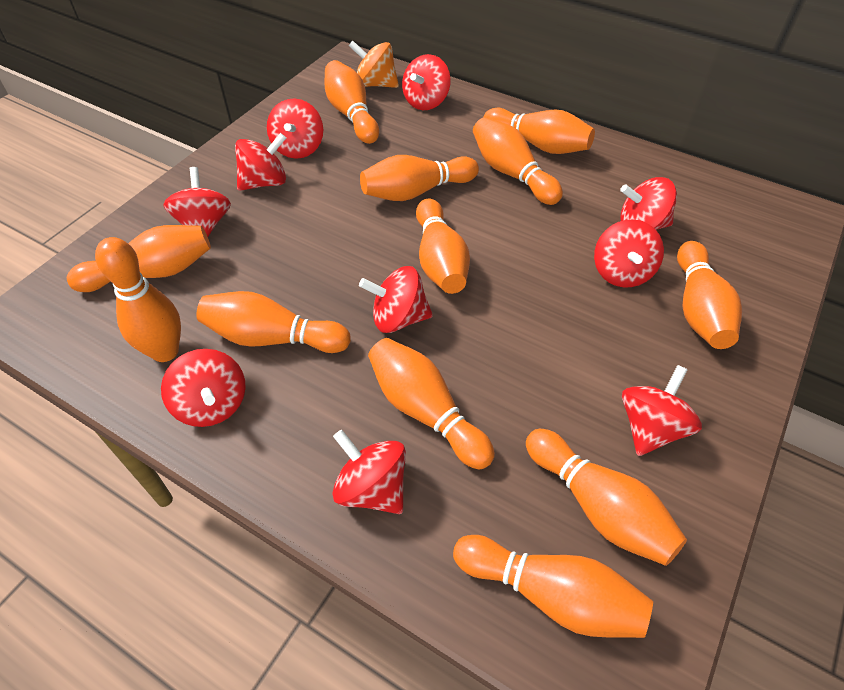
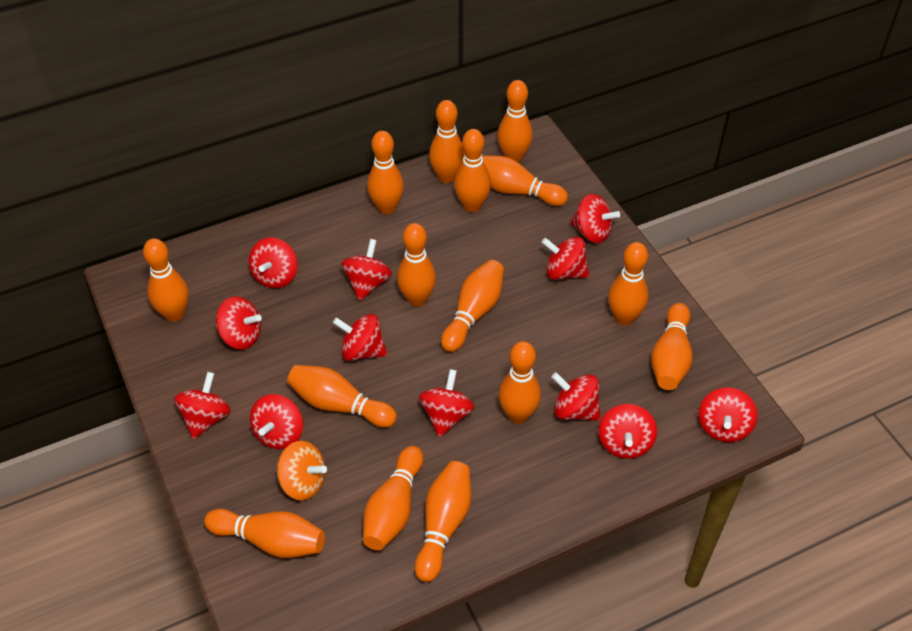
orange bowling pin: 12 -> 15
red spinning top: 10 -> 12

